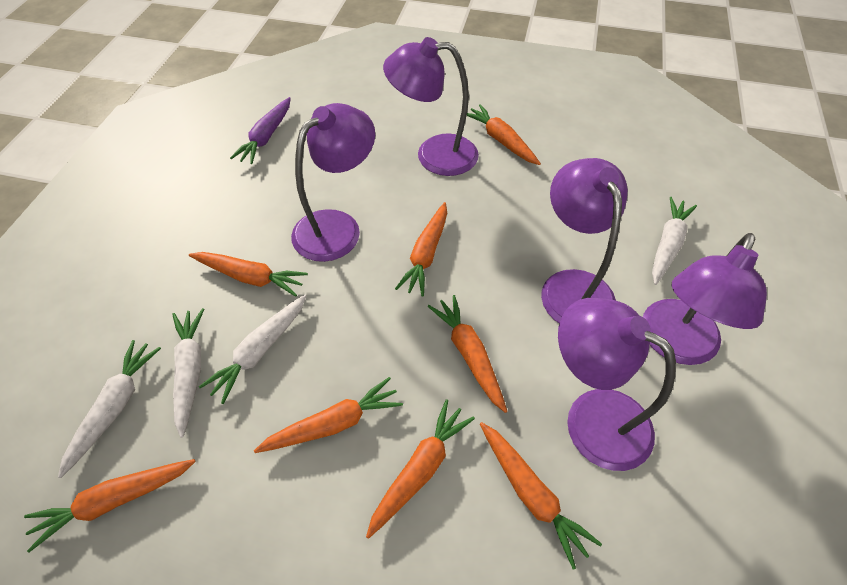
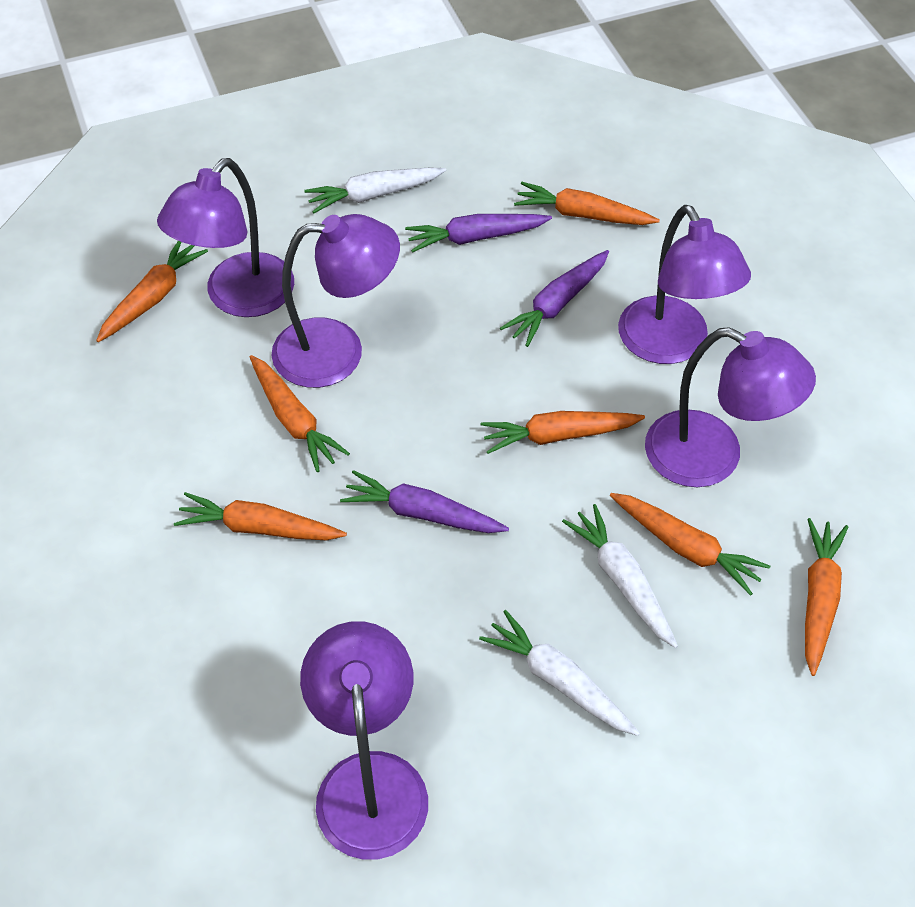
orange carrot: 8 -> 7
purple carrot: 1 -> 3
white carrot: 4 -> 3

